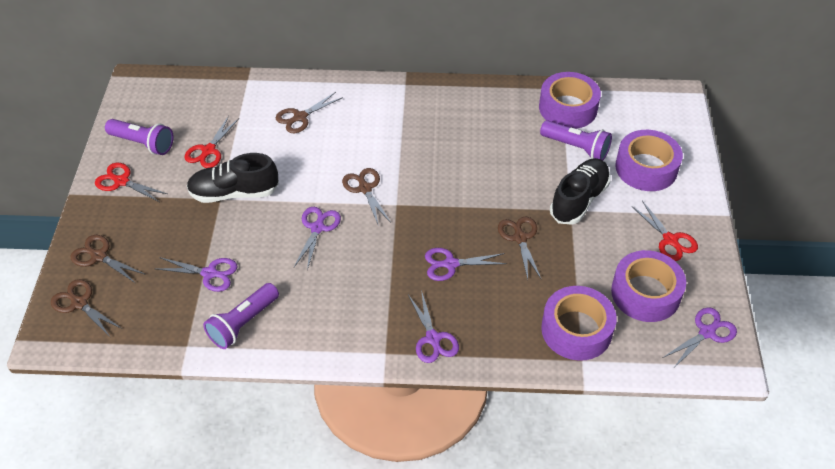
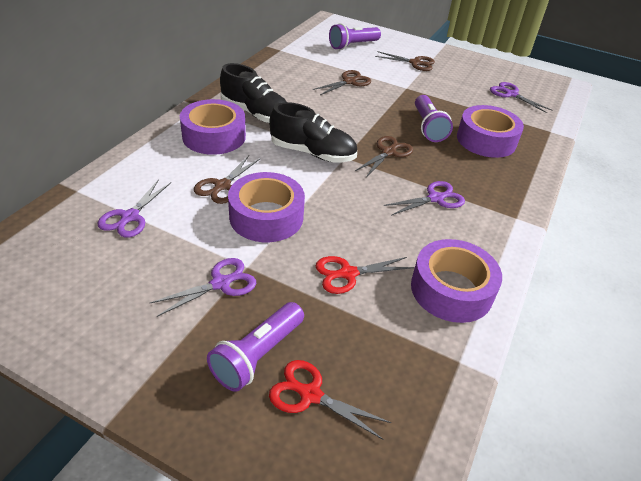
brown scissors: 5 -> 4
purple scissors: 5 -> 4
red scissors: 3 -> 2

